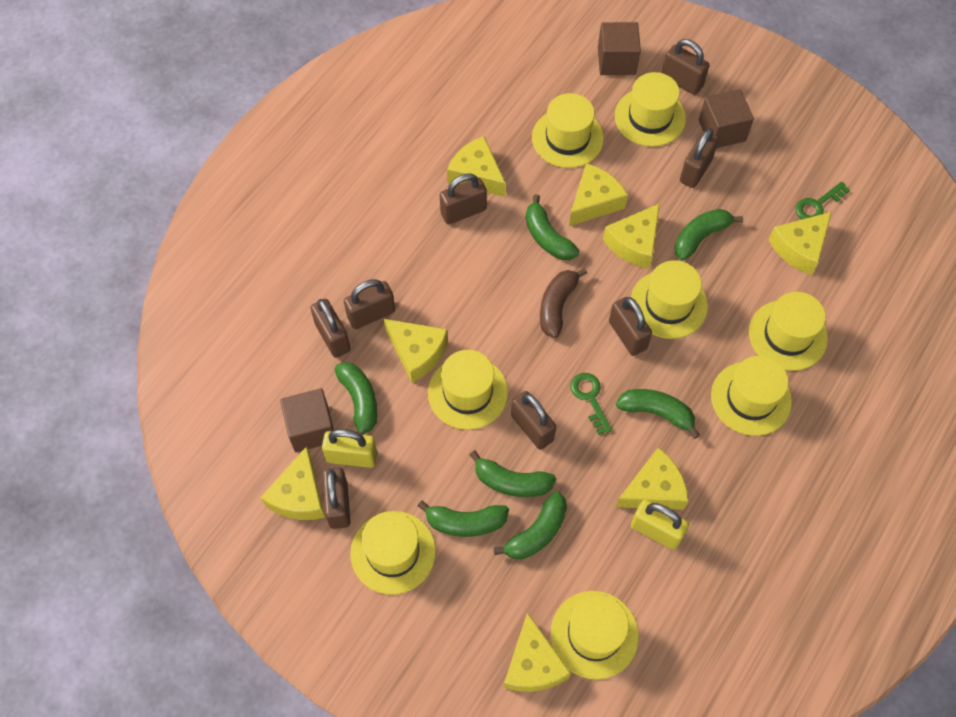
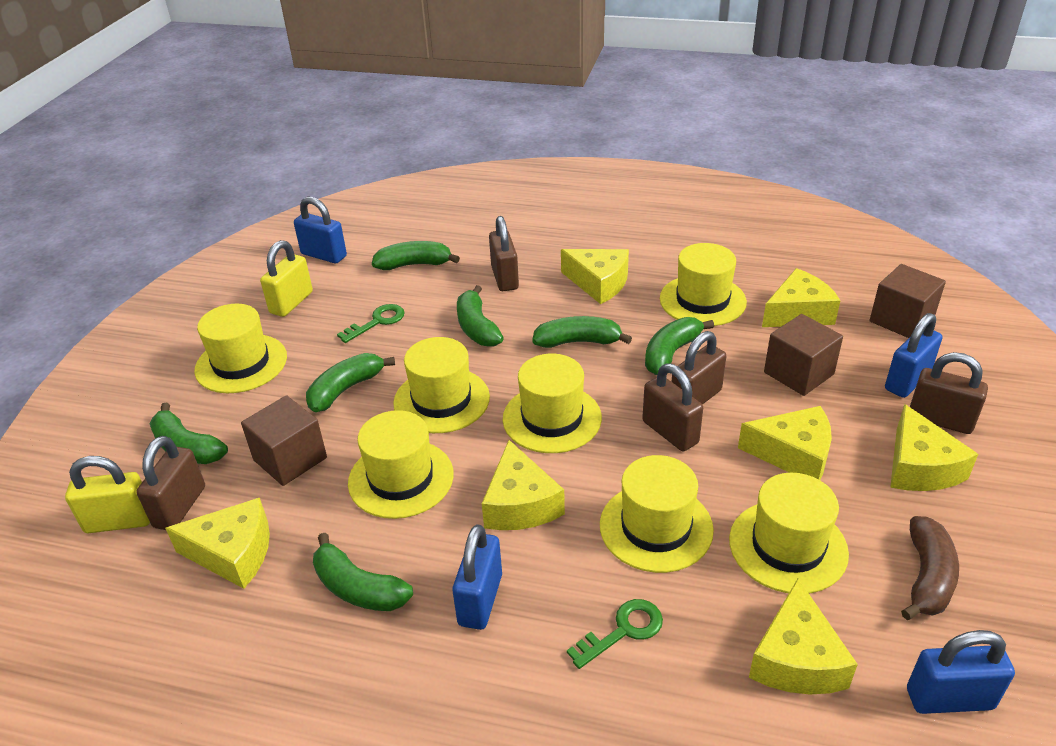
blue padlock: 0 -> 4
brown padlock: 8 -> 5
yellow cheese: 8 -> 7
yellow hat: 8 -> 7

